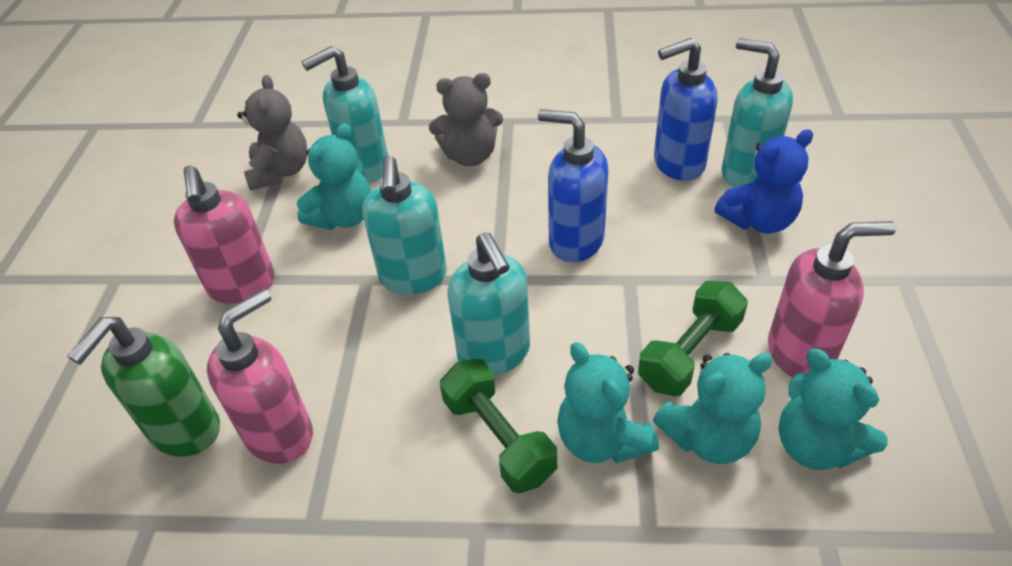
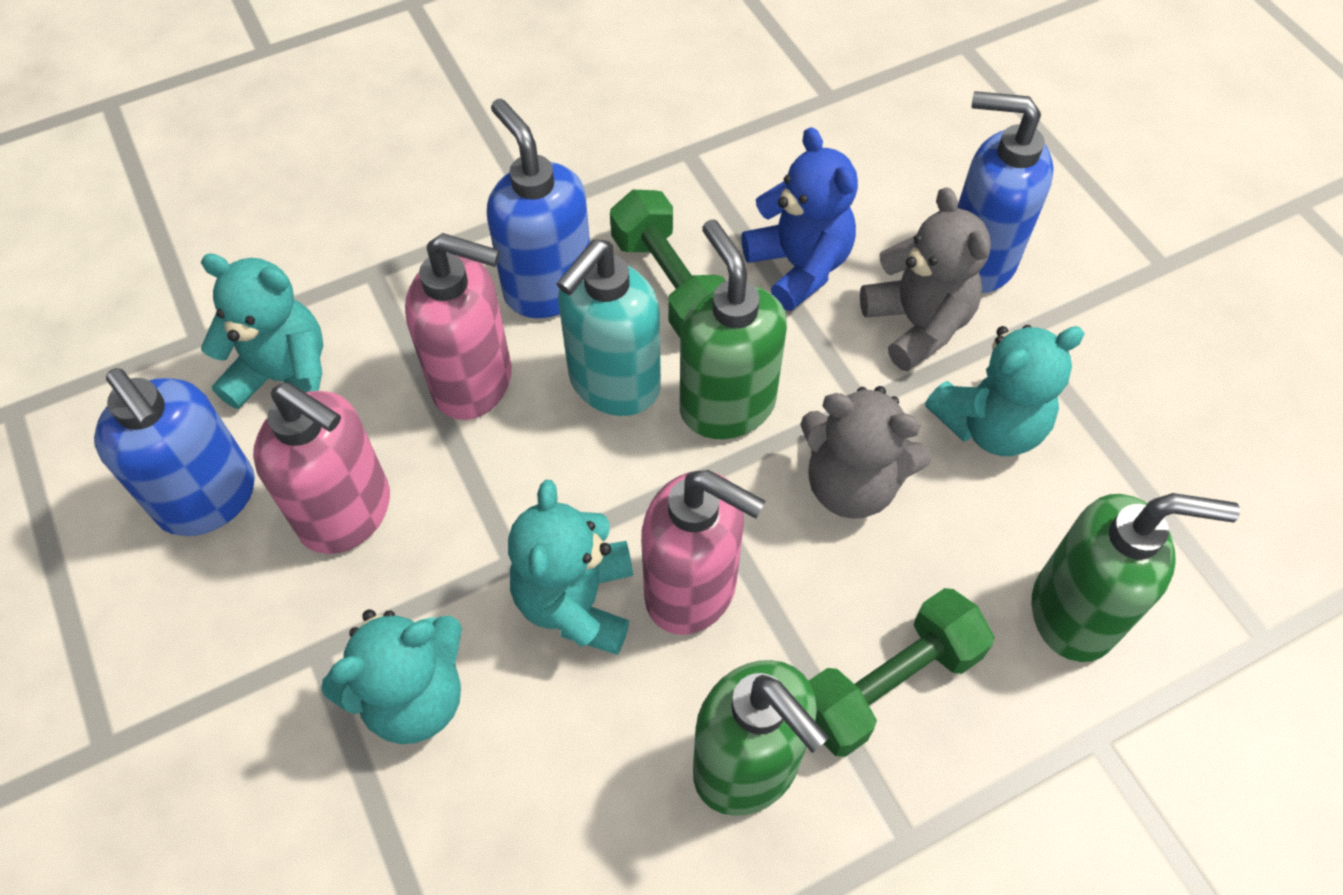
blue soap dispenser: 2 -> 3
green soap dispenser: 1 -> 3
turquoise soap dispenser: 4 -> 1

